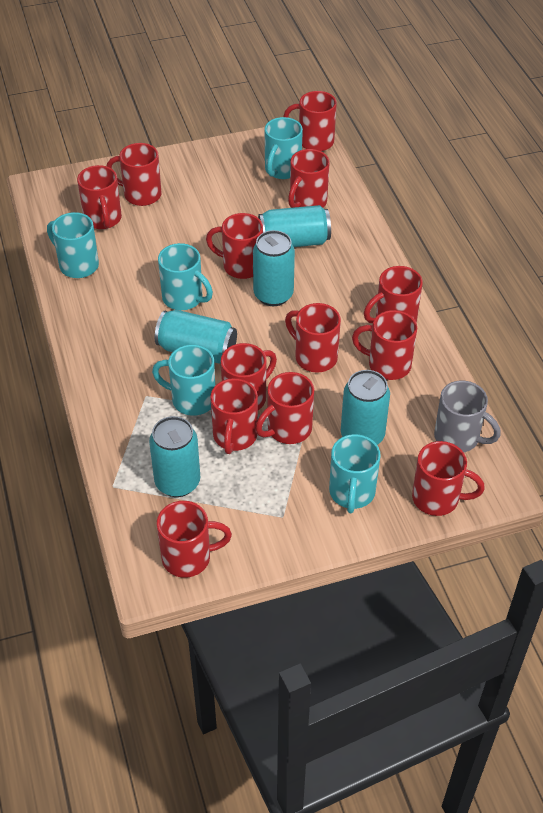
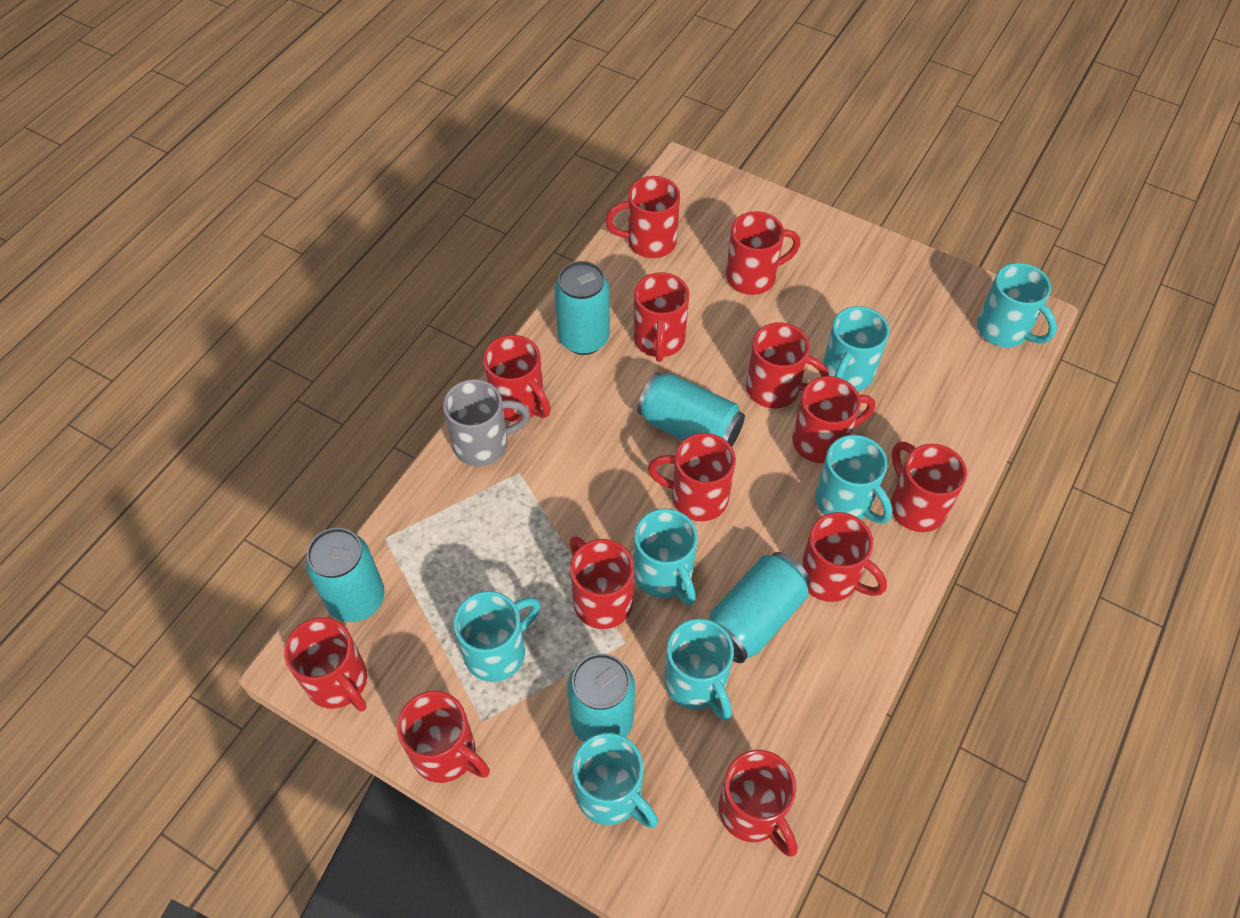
turquoise mug: 5 -> 7

